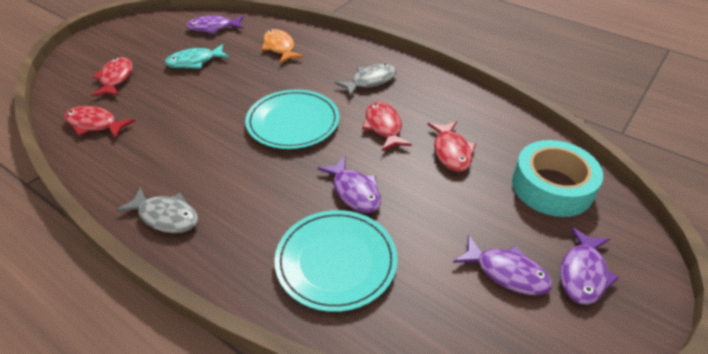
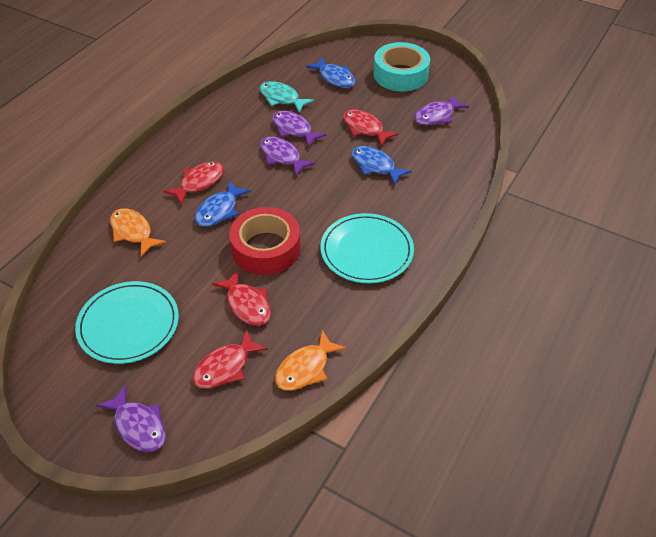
blue fish: 0 -> 3
grey fish: 2 -> 0
orange fish: 1 -> 2
red tape: 0 -> 1

